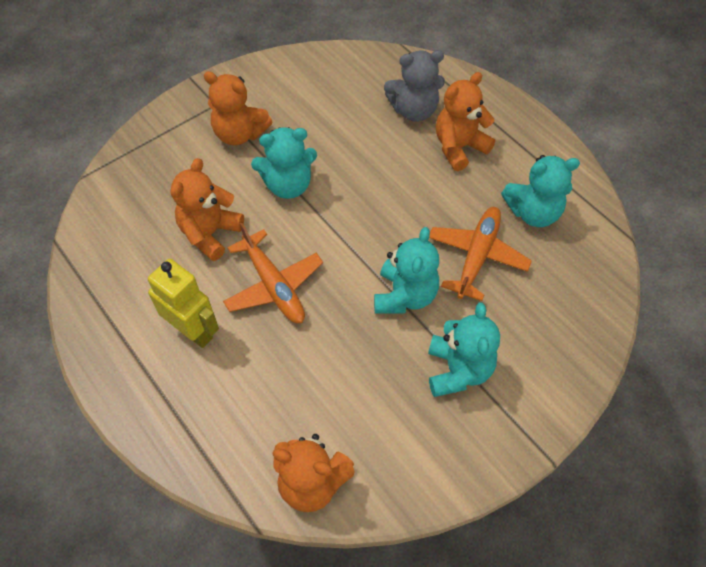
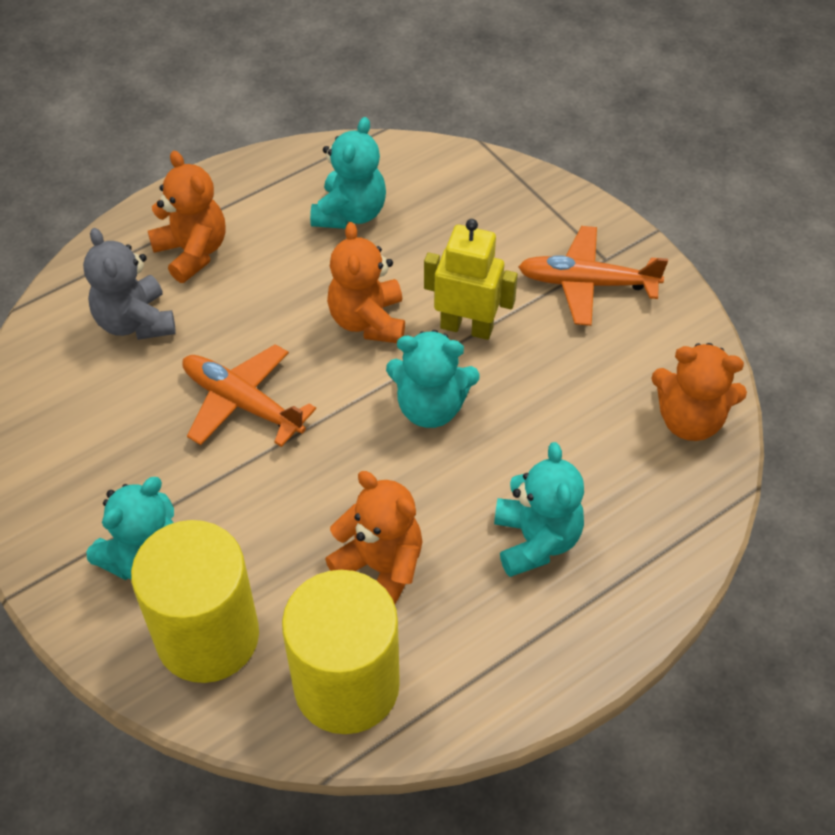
yellow cylinder: 0 -> 2

